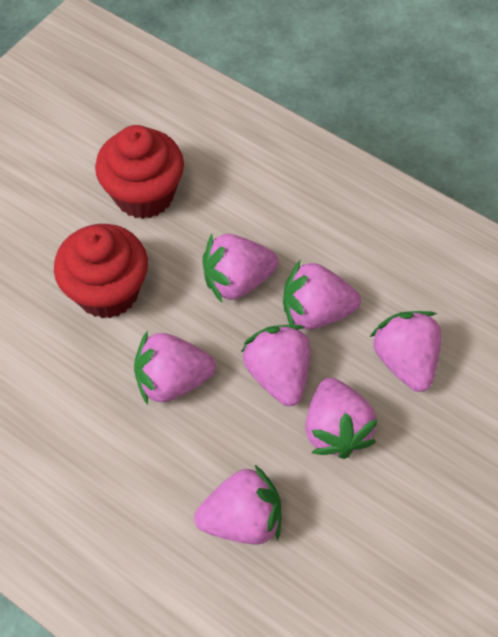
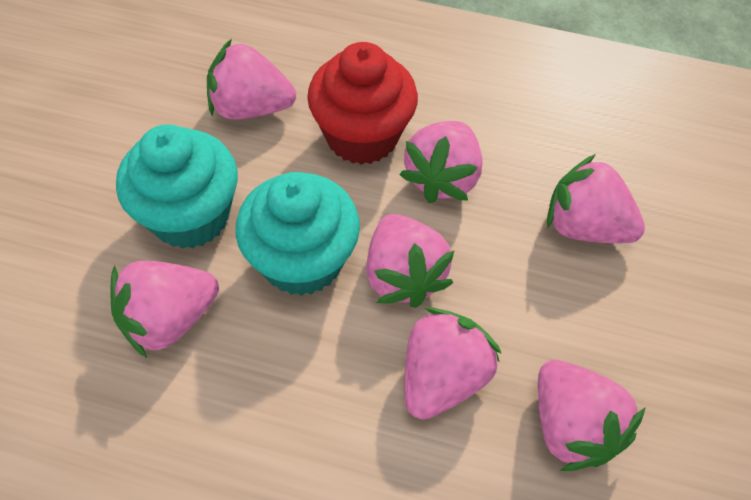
red cupcake: 2 -> 1
turquoise cupcake: 0 -> 2

